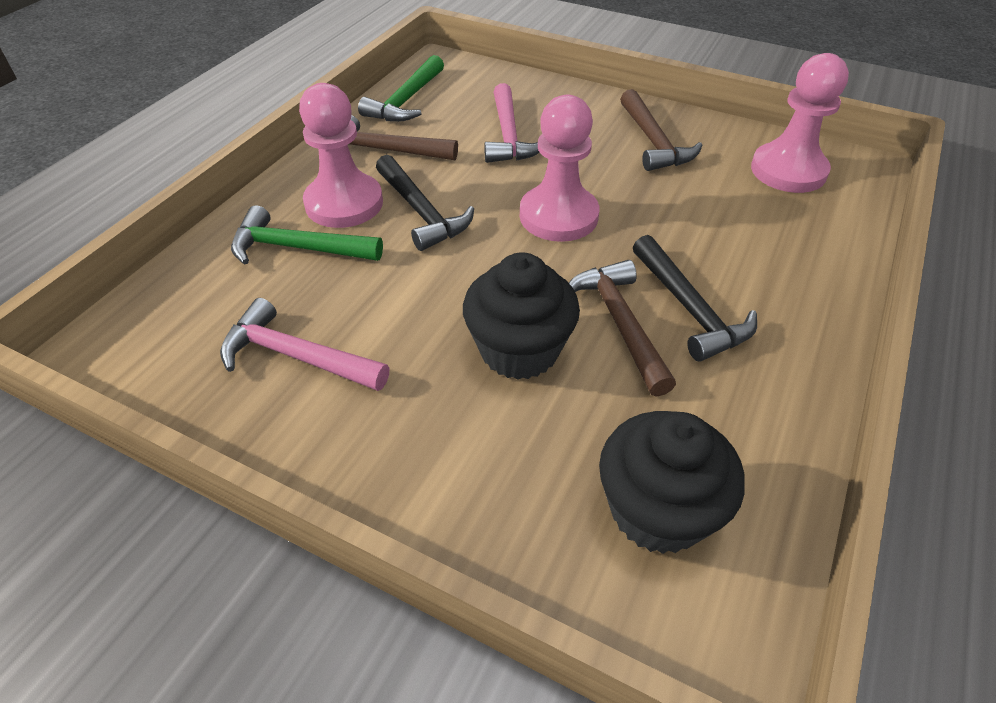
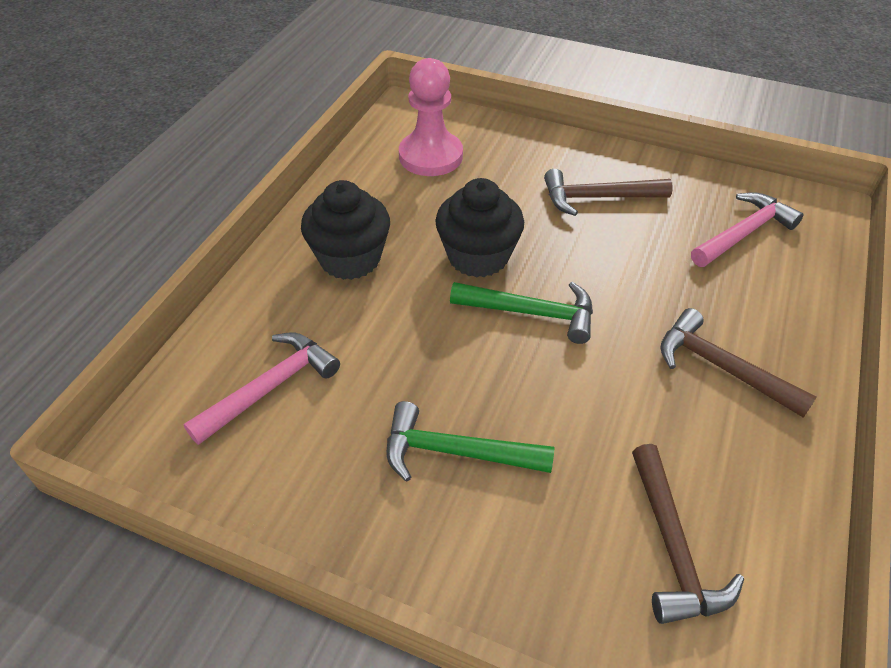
black hammer: 2 -> 0
pink pawn: 3 -> 1

